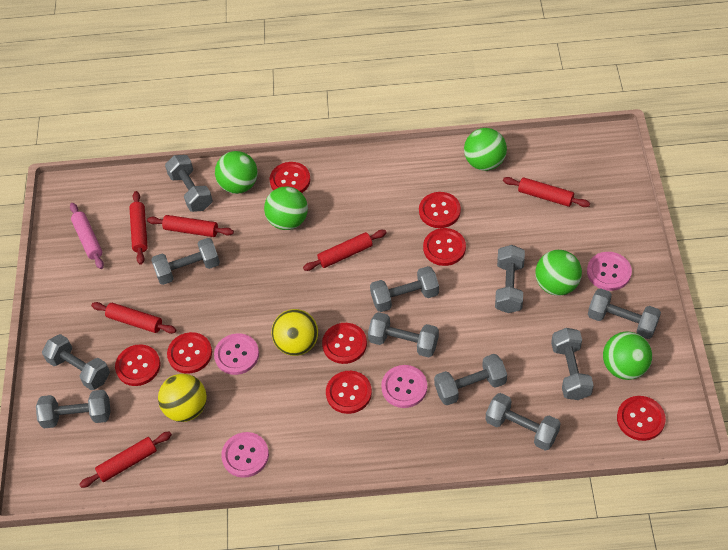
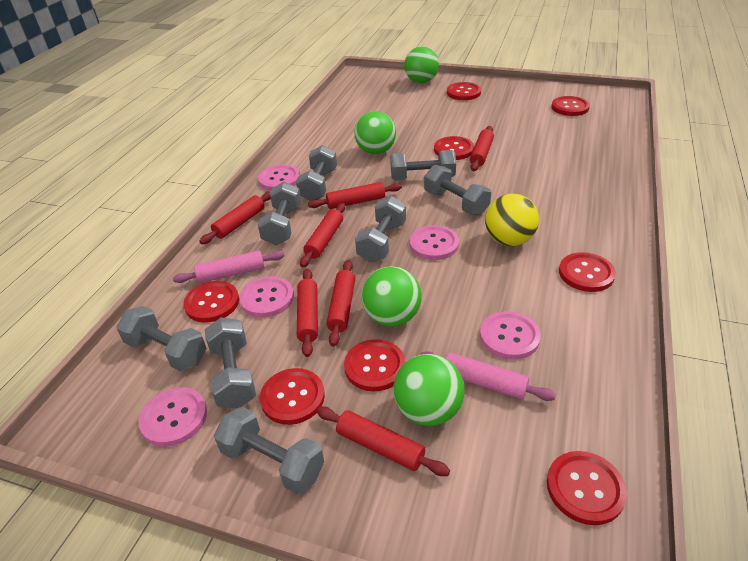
green ball: 5 -> 4
grey dumbbell: 11 -> 8
pink button: 4 -> 5
pink rolling pin: 1 -> 2
red rolling pin: 6 -> 7
yellow ball: 2 -> 1

